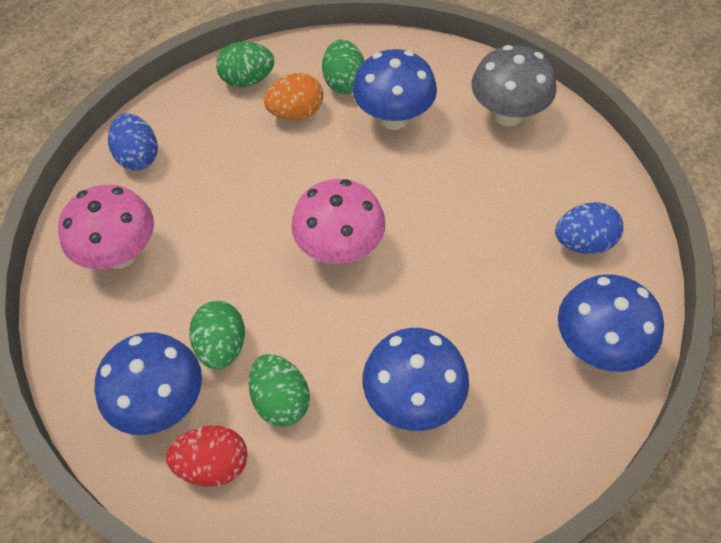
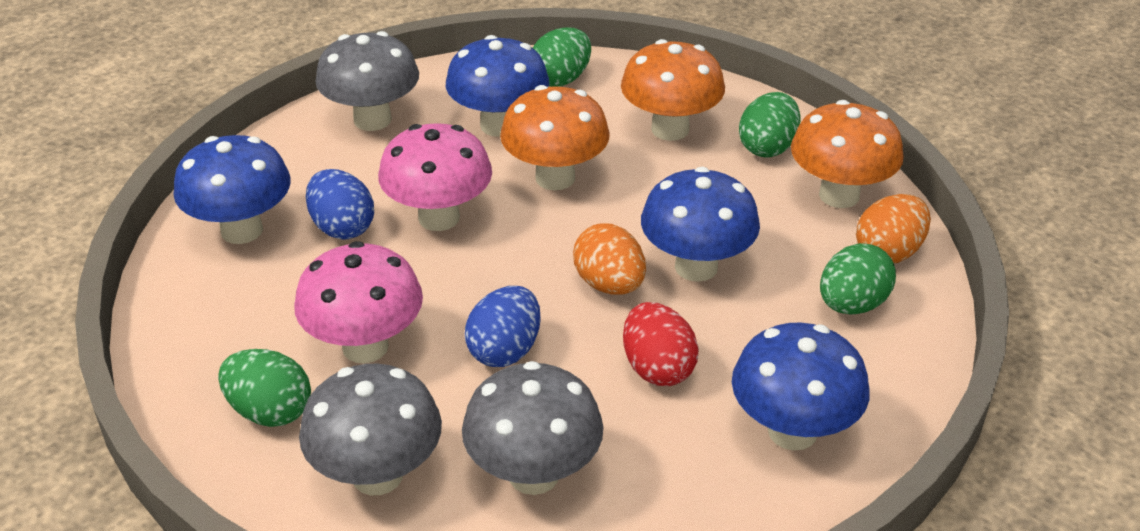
grey mushroom: 1 -> 3
orange egg: 1 -> 2
orange mushroom: 0 -> 3

